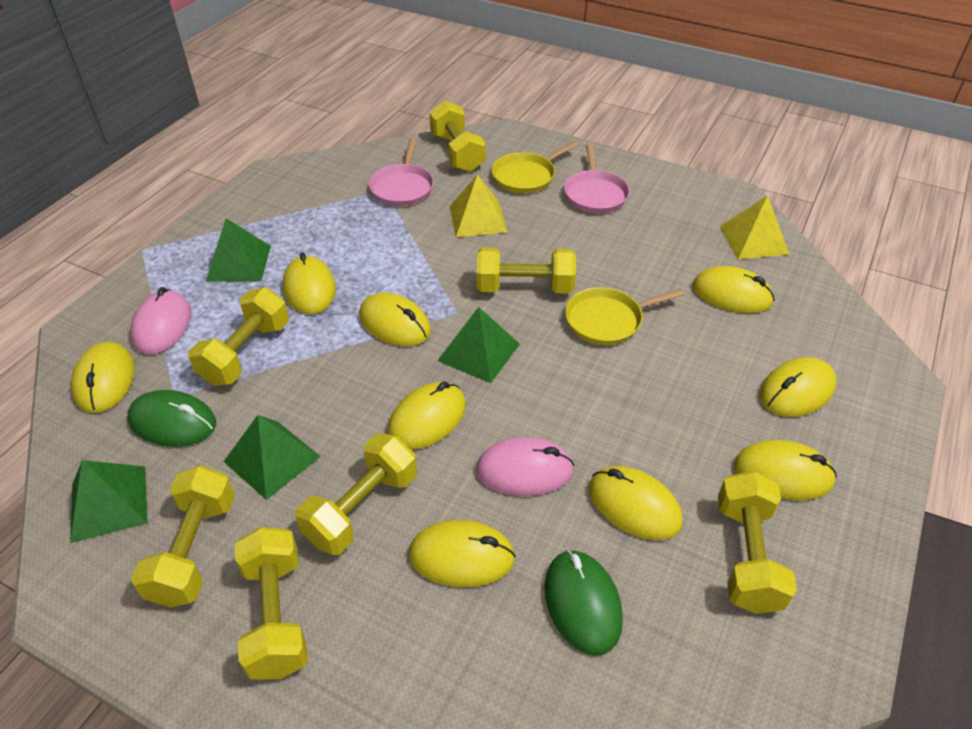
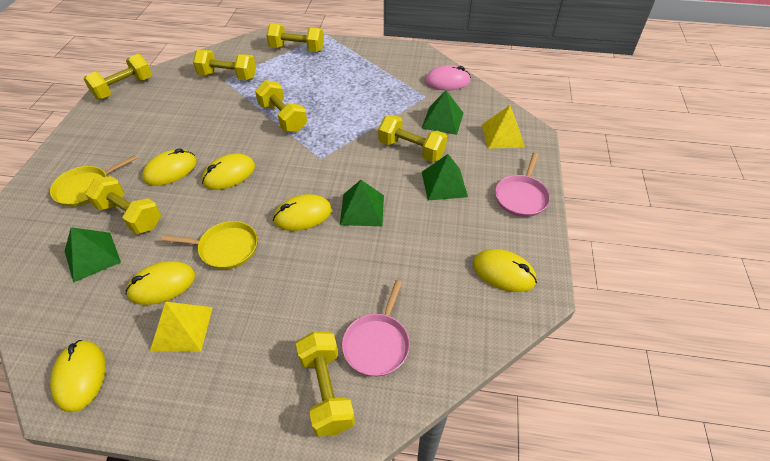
green mouse: 2 -> 0
pink mouse: 2 -> 1
yellow mouse: 9 -> 6

